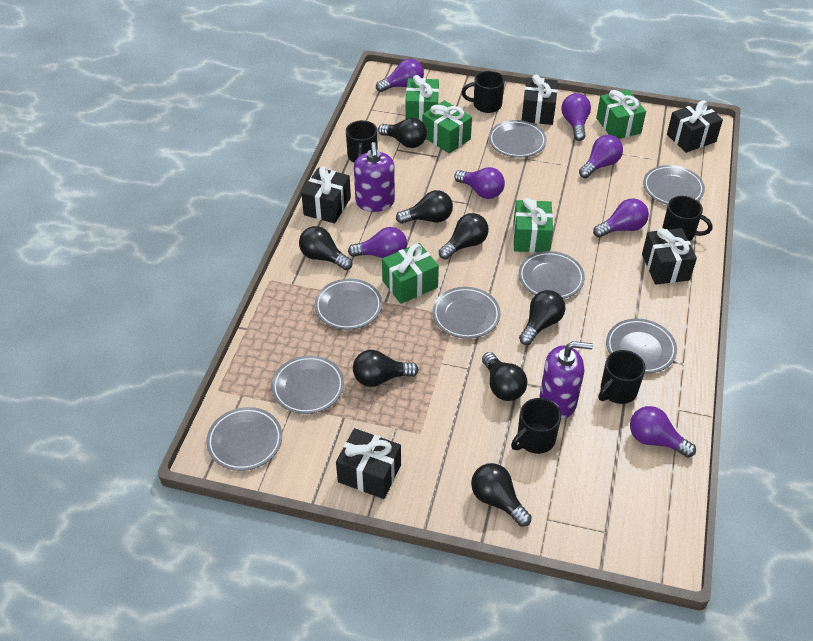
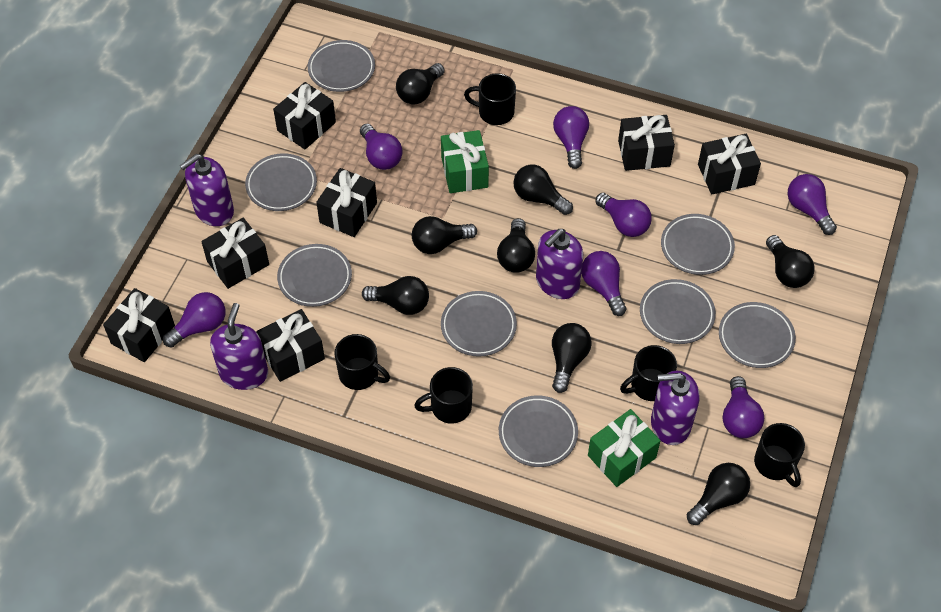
black gift: 5 -> 7
green gift: 5 -> 2
purple soap dispenser: 2 -> 4

